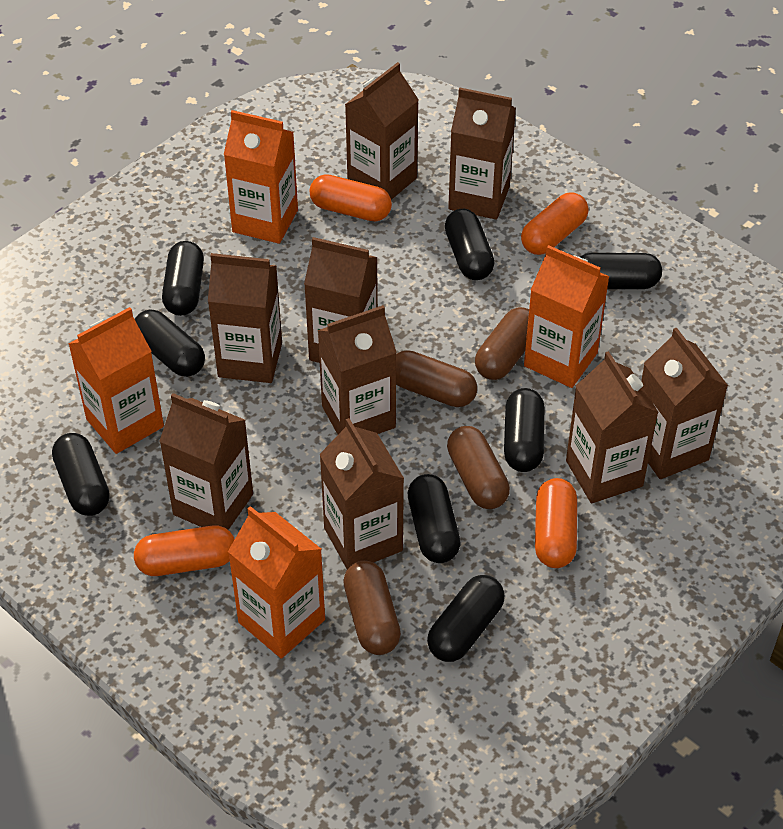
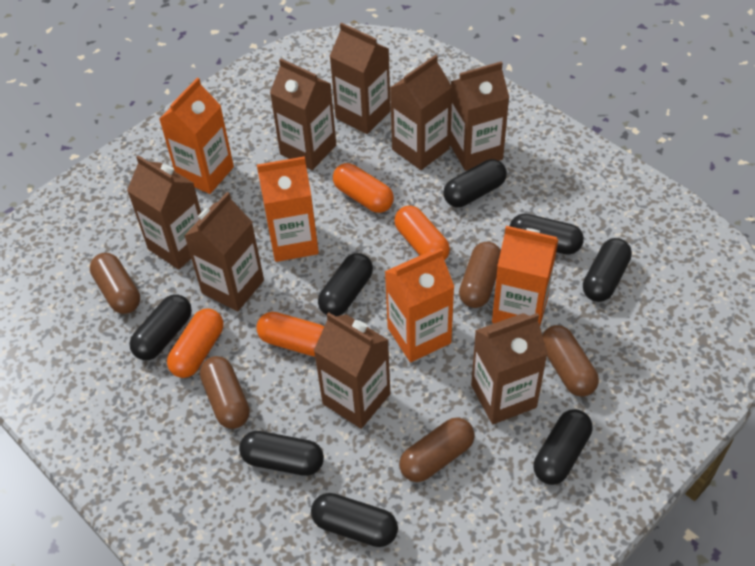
brown capsule: 4 -> 5
brown carton: 9 -> 8

